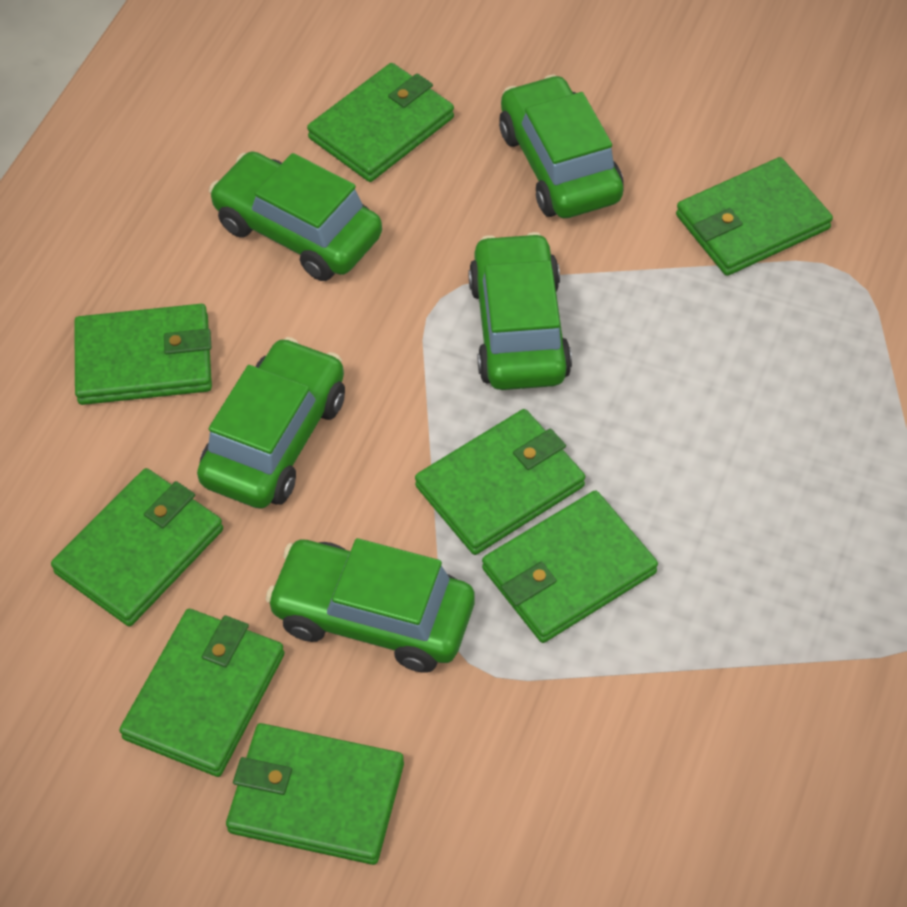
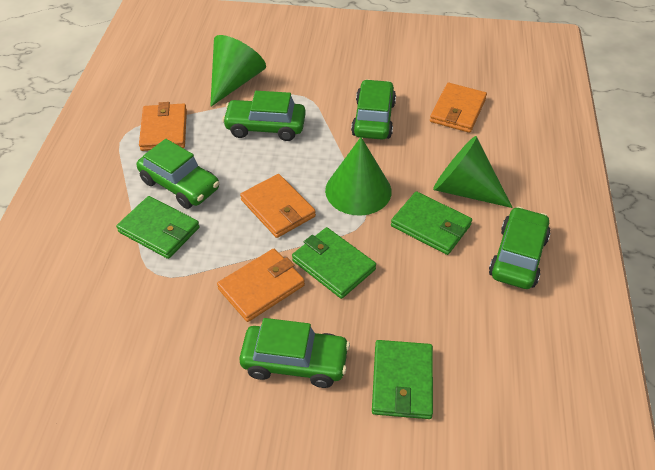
green cone: 0 -> 3
green wallet: 8 -> 4
orange wallet: 0 -> 4

